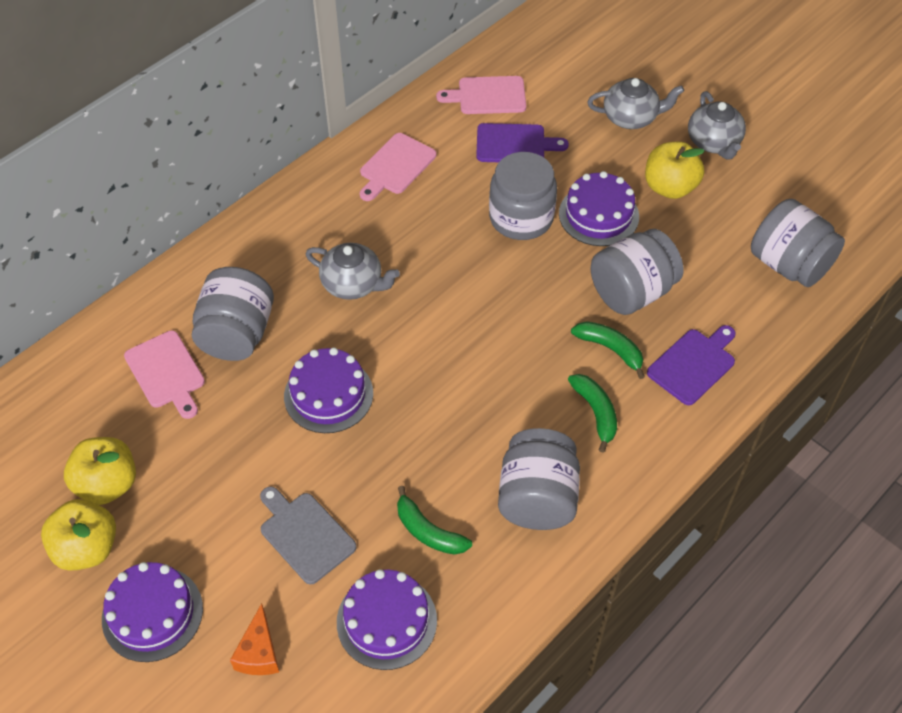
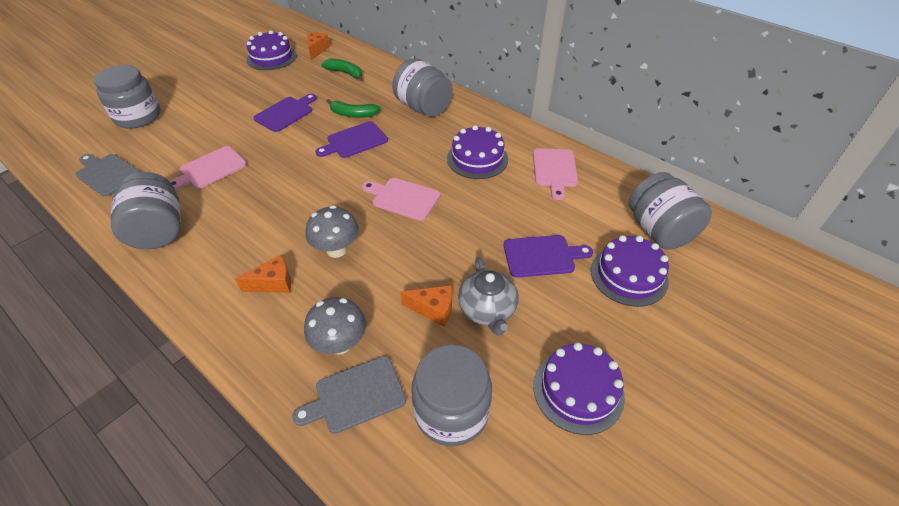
green banana: 3 -> 2
grey cutting board: 1 -> 2
grey mushroom: 0 -> 2
grey teapot: 3 -> 1
orange cheese: 1 -> 3
purple cutting board: 2 -> 3
yellow apple: 3 -> 0

